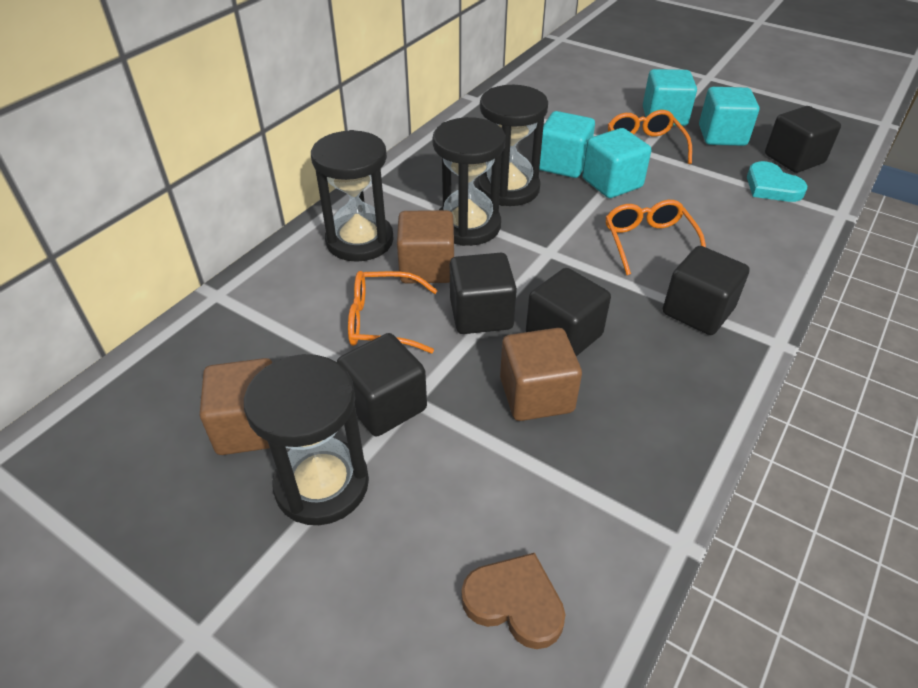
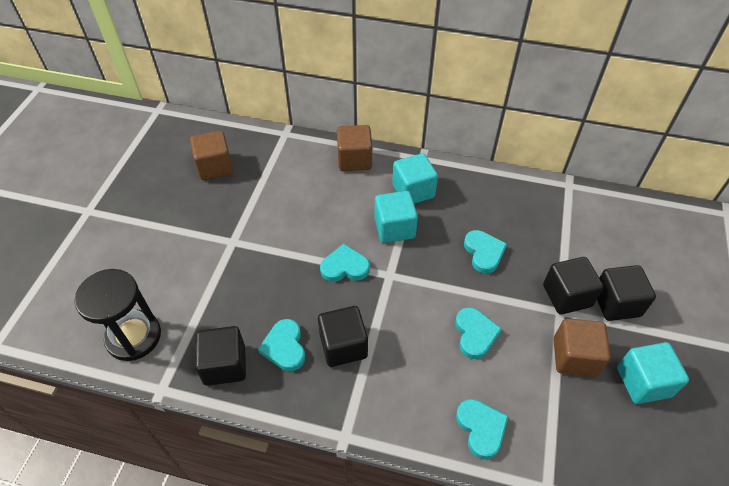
black cube: 5 -> 4
black hourglass: 4 -> 1
brown heart: 1 -> 0
orange glasses: 3 -> 0
turquoise cube: 4 -> 3
turquoise heart: 1 -> 5

